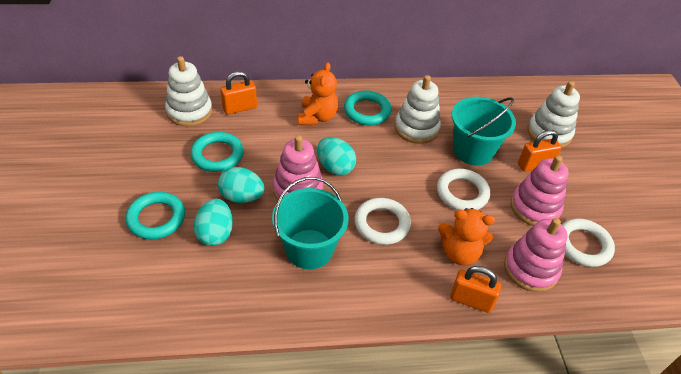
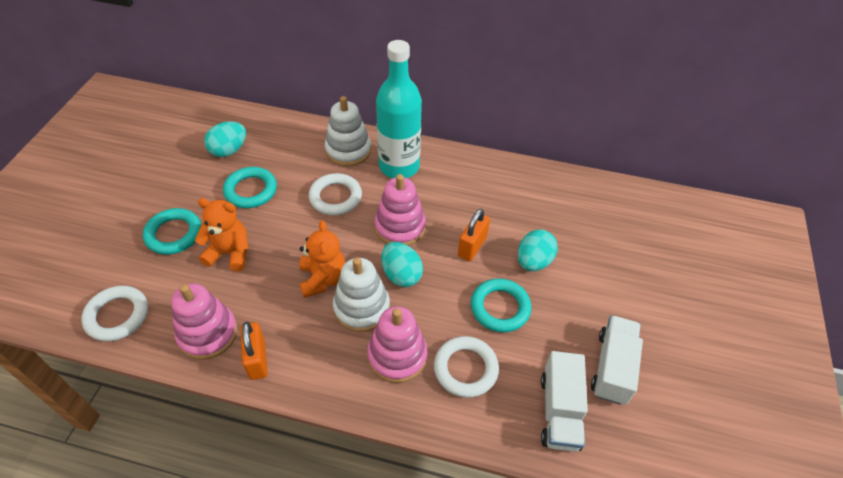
orange padlock: 3 -> 2
turquoise bottle: 0 -> 1
turquoise bucket: 2 -> 0
white stacking toy: 3 -> 2
white truck: 0 -> 2

